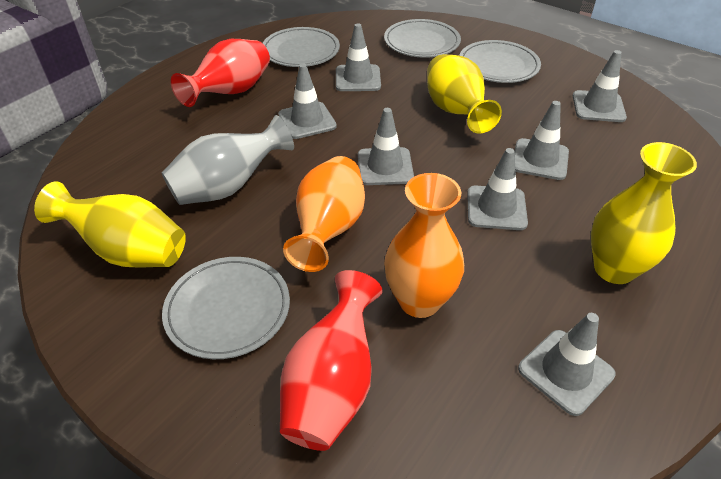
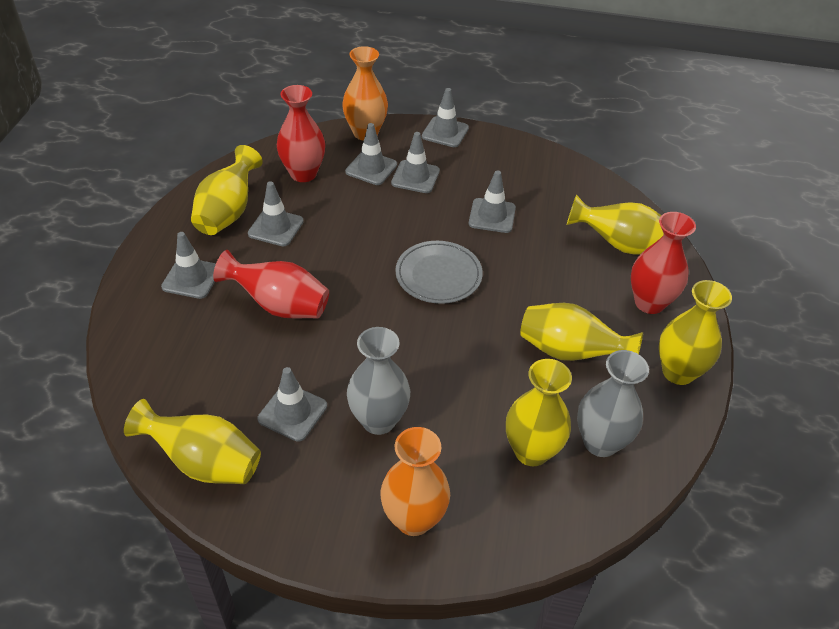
grey plate: 4 -> 1
grey vase: 1 -> 2
red vase: 2 -> 3
yellow vase: 3 -> 6

